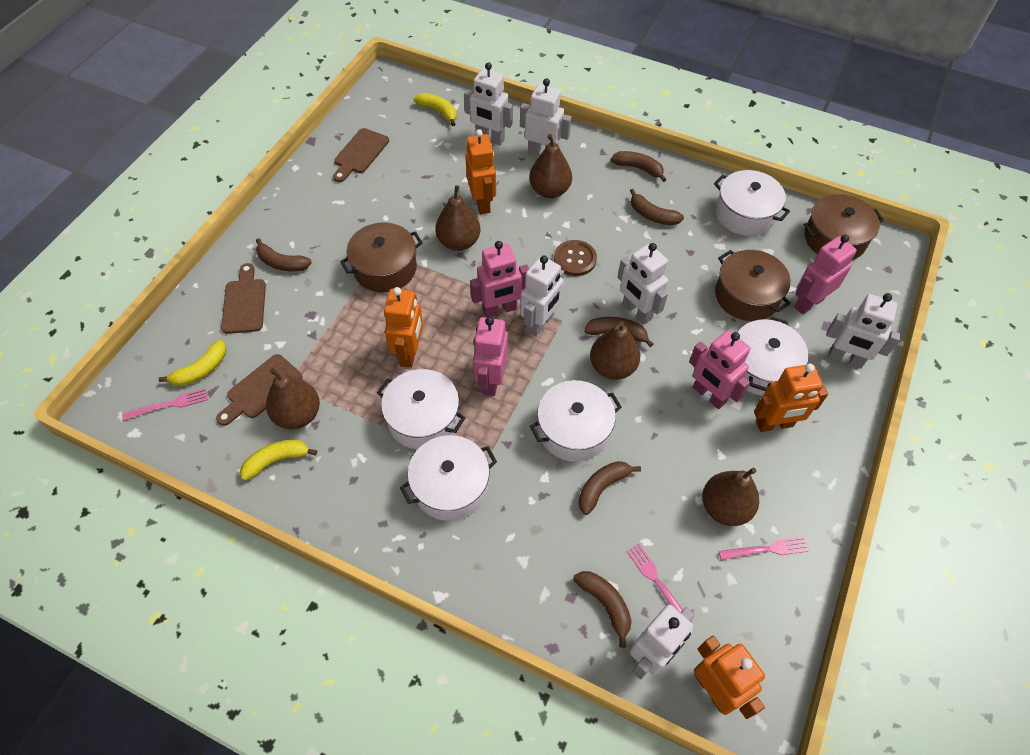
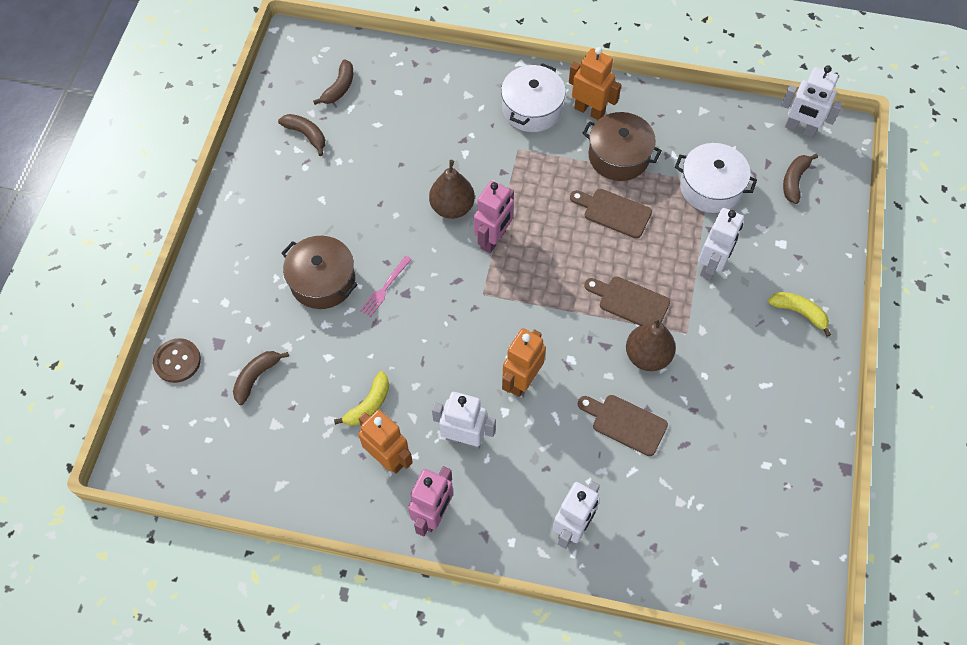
brown banana: 6 -> 4
brown pear: 5 -> 2
brown pot: 3 -> 2
orange robot: 4 -> 3
pink fork: 3 -> 1
pink robot: 4 -> 2
white pot: 5 -> 2
white robot: 6 -> 4
yellow banana: 3 -> 2

